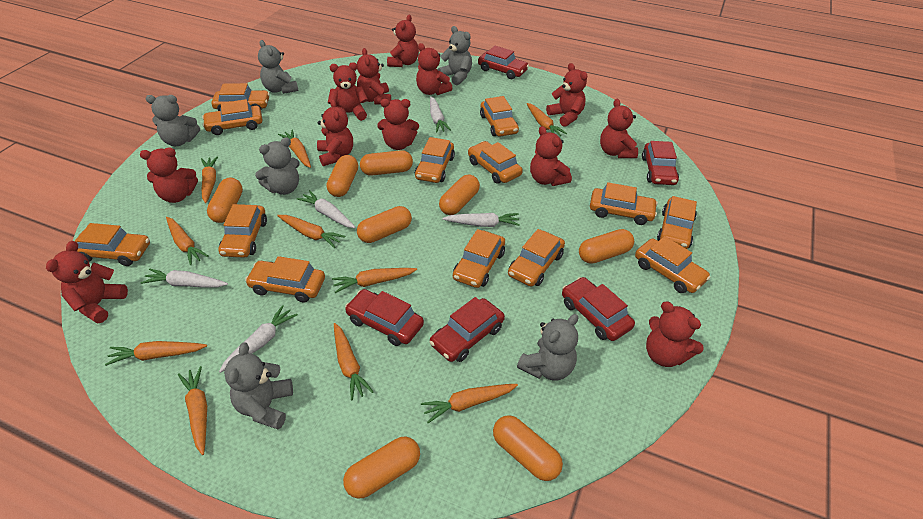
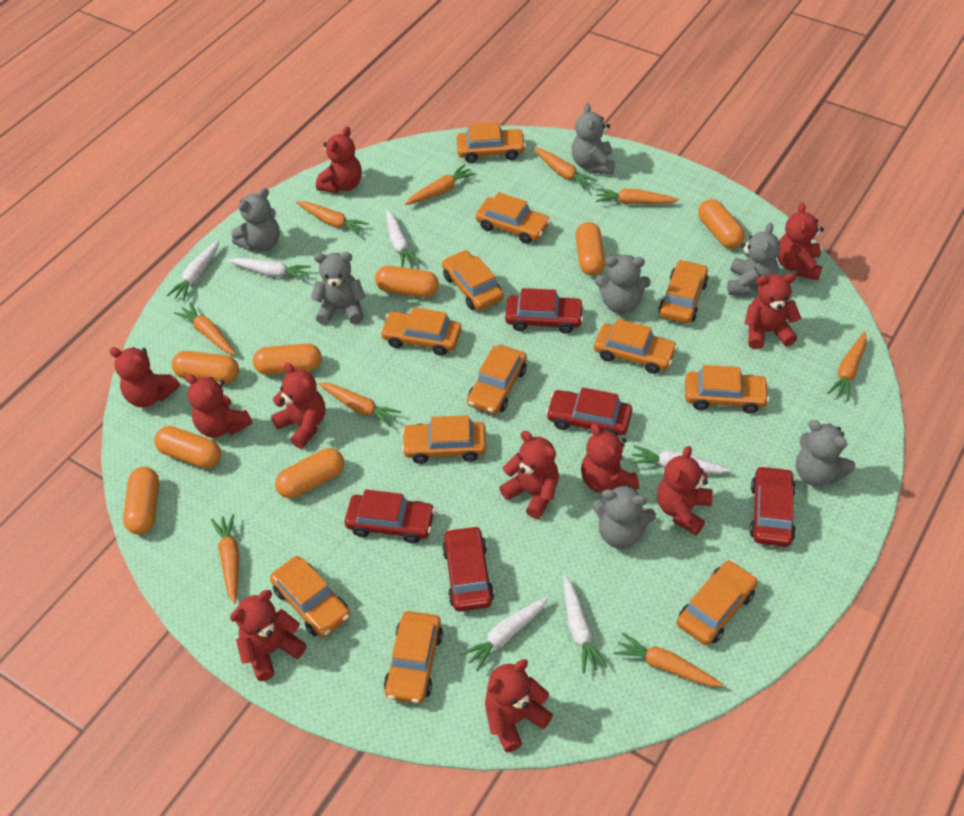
grey teddy bear: 6 -> 7
orange car: 13 -> 12
orange carrot: 10 -> 9
red teddy bear: 12 -> 11
white carrot: 5 -> 6

